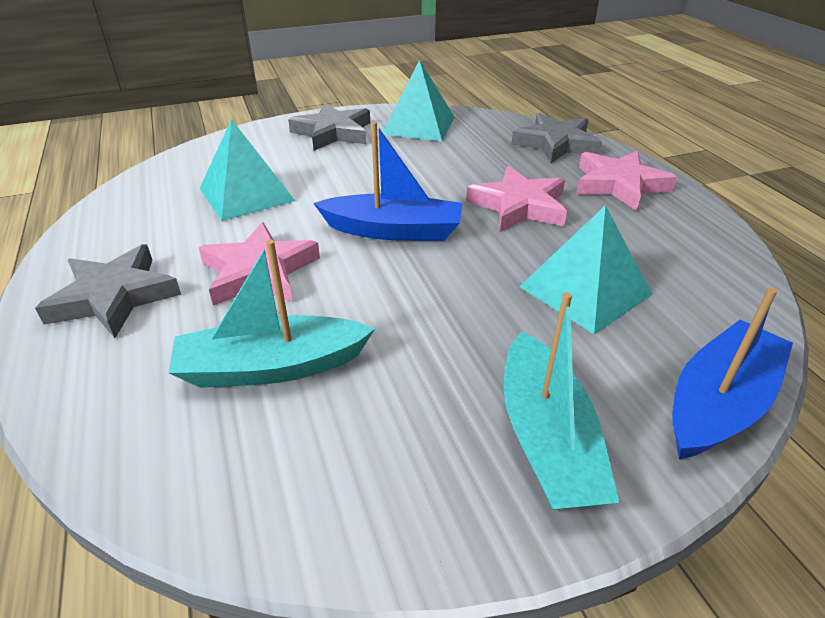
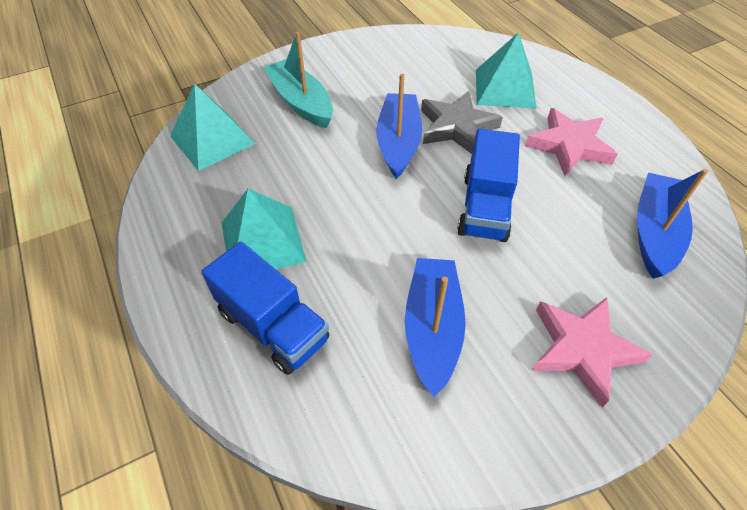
blue boat: 2 -> 3
blue truck: 0 -> 2
grey star: 3 -> 1
pink star: 3 -> 2
turquoise boat: 2 -> 1

